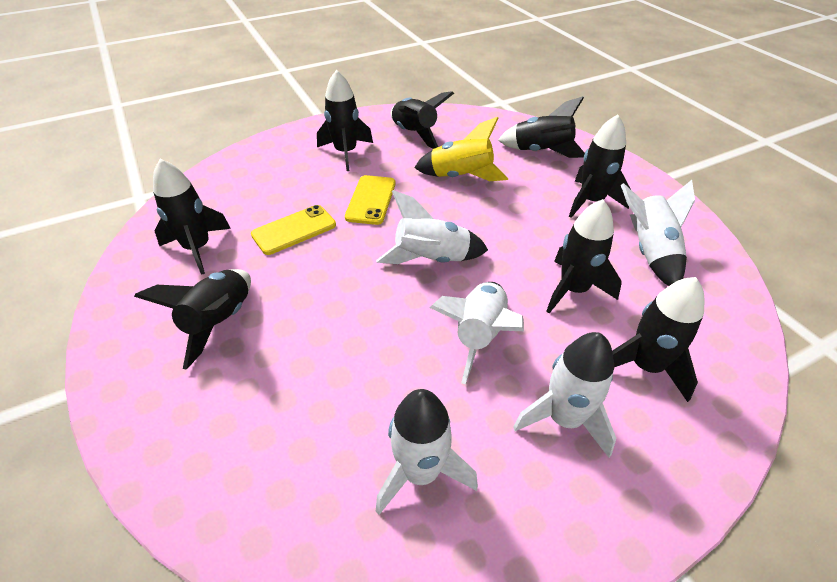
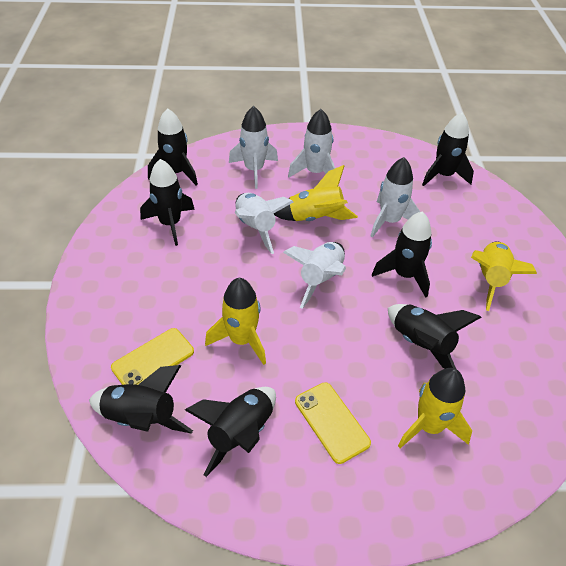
black rocket: 8 -> 7
yellow rocket: 1 -> 4

